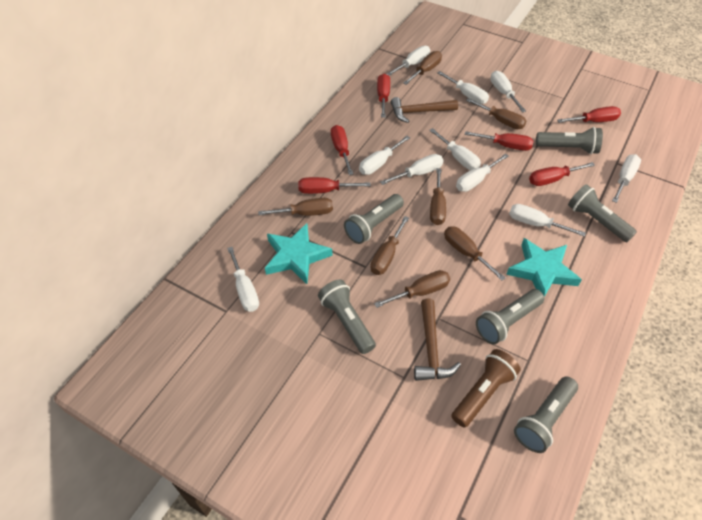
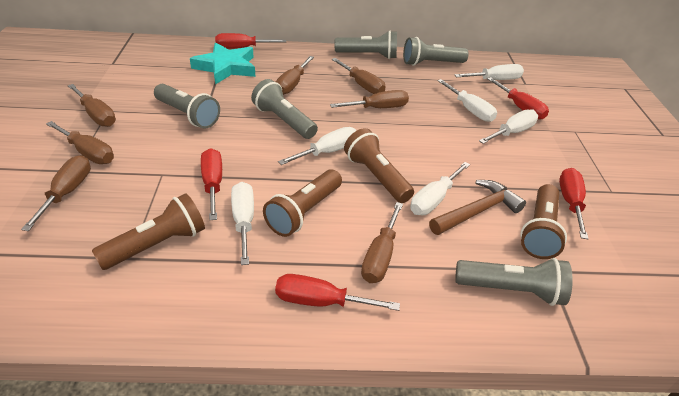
brown flashlight: 1 -> 4
brown hammer: 2 -> 1
grey flashlight: 6 -> 5
red screwdriver: 6 -> 5
turquoise star: 2 -> 1
white screwdriver: 10 -> 6

